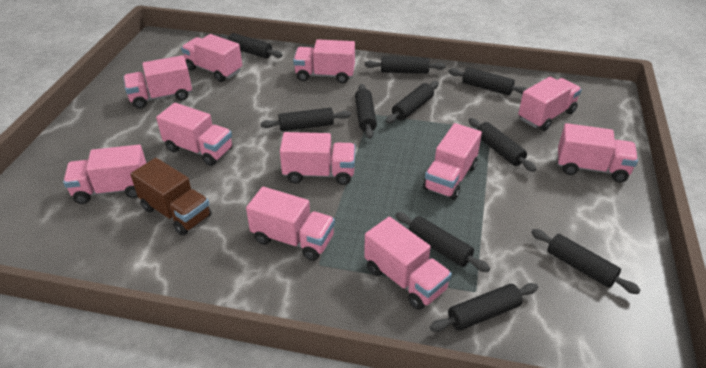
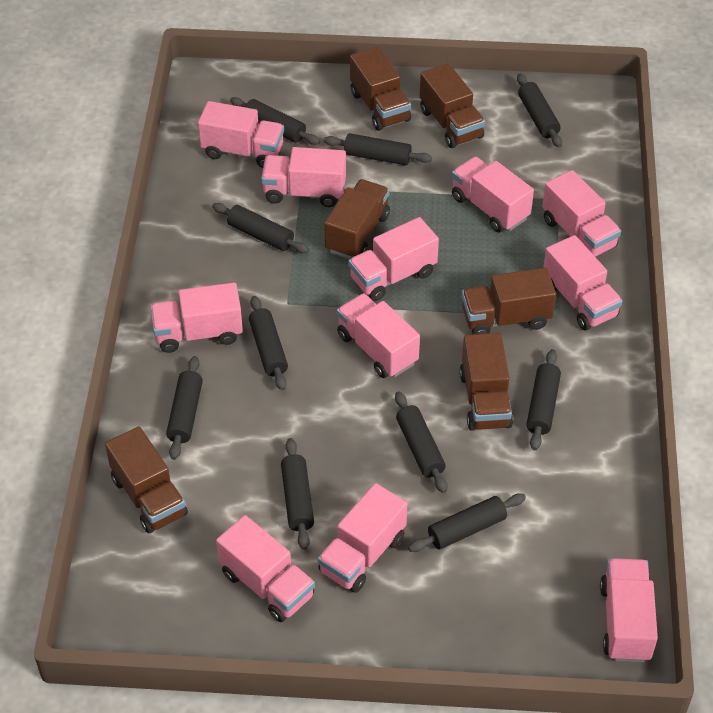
brown truck: 1 -> 6

